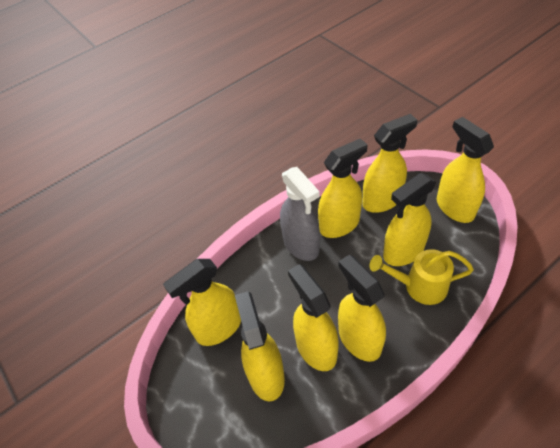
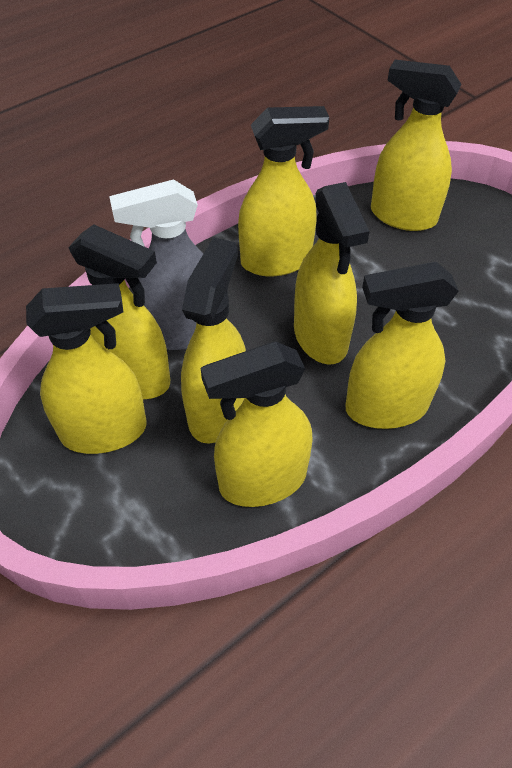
yellow watering can: 1 -> 0

